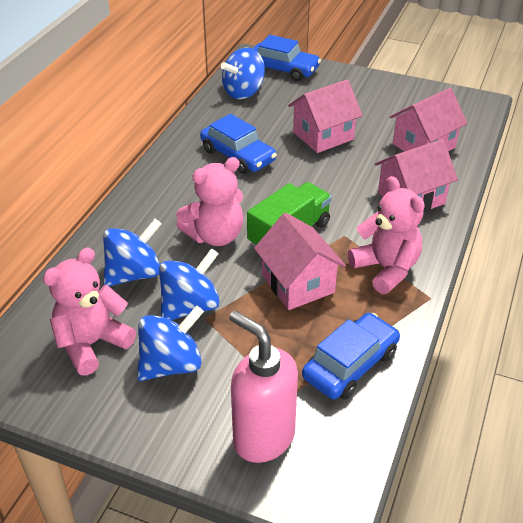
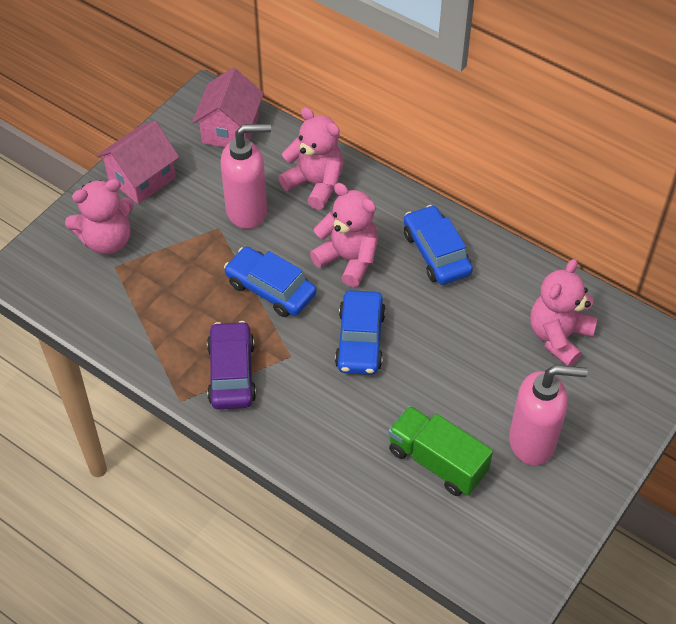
blue spinning top: 4 -> 0
pink house: 4 -> 2
pink soap dispenser: 1 -> 2
pink teddy bear: 3 -> 4
purple car: 0 -> 1

